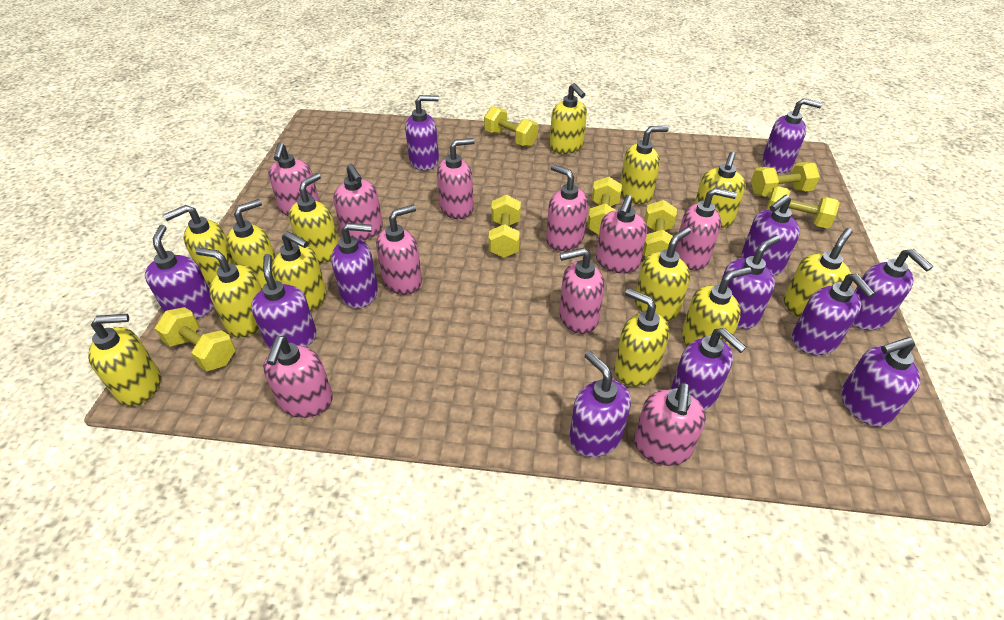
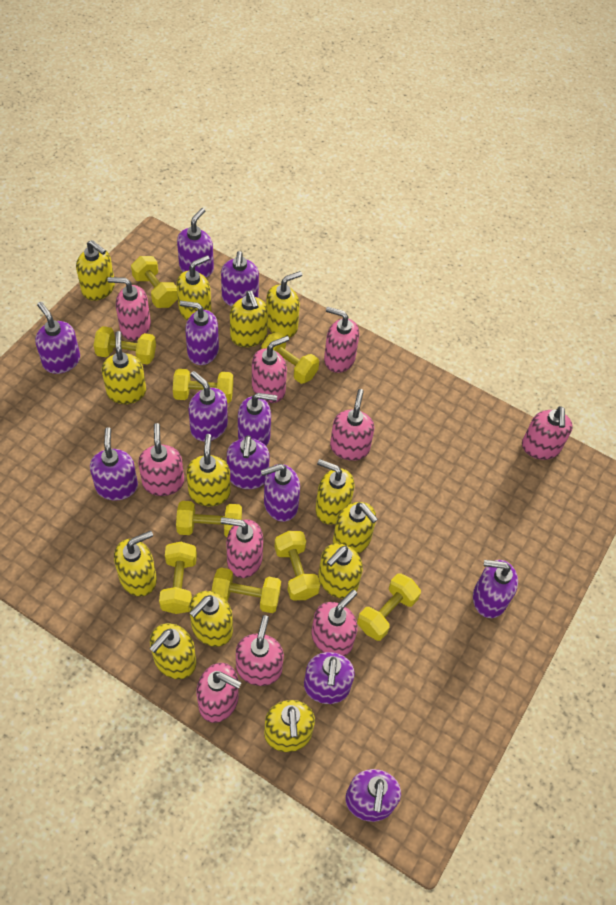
yellow dumbbell: 7 -> 9

